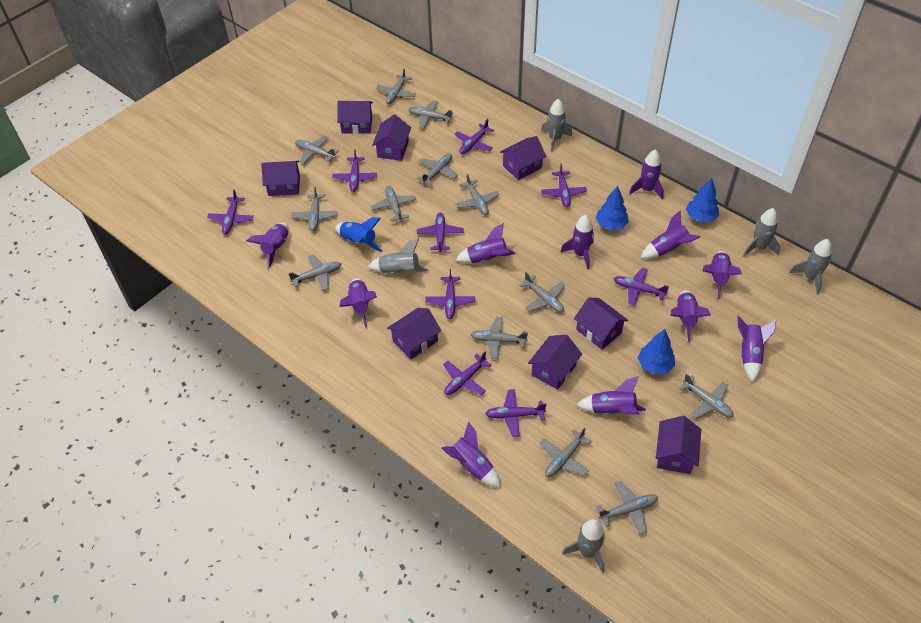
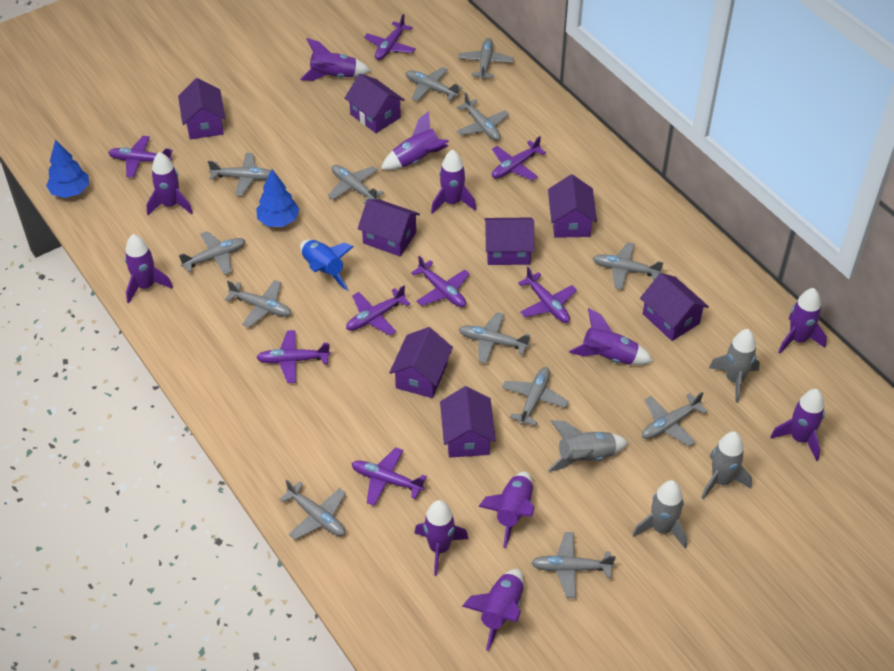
blue tree: 3 -> 2
grey rocket: 5 -> 4
purple plane: 9 -> 8

